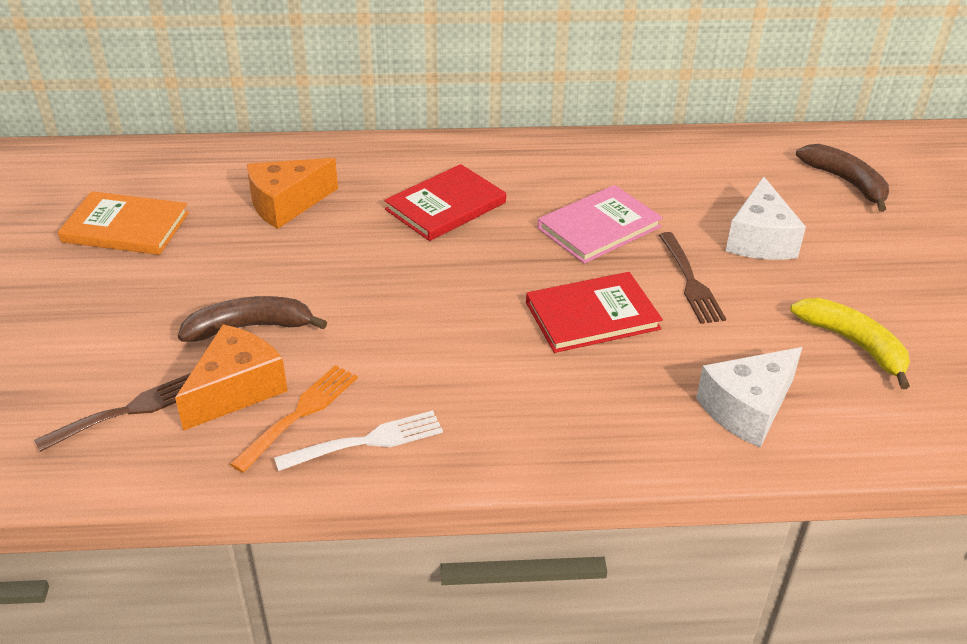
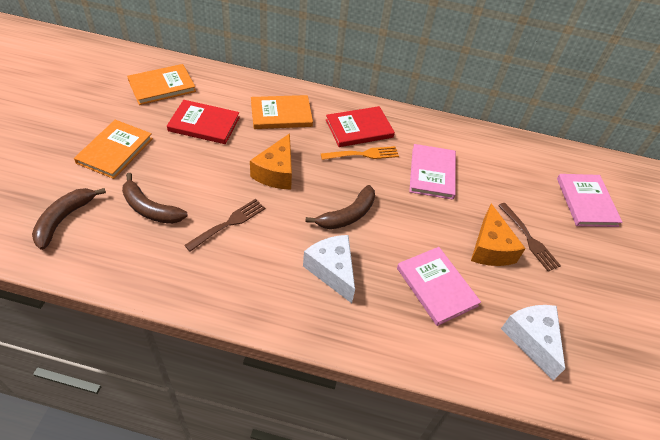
brown banana: 2 -> 3
orange book: 1 -> 3
pink book: 1 -> 3
white fork: 1 -> 0
yellow banana: 1 -> 0

